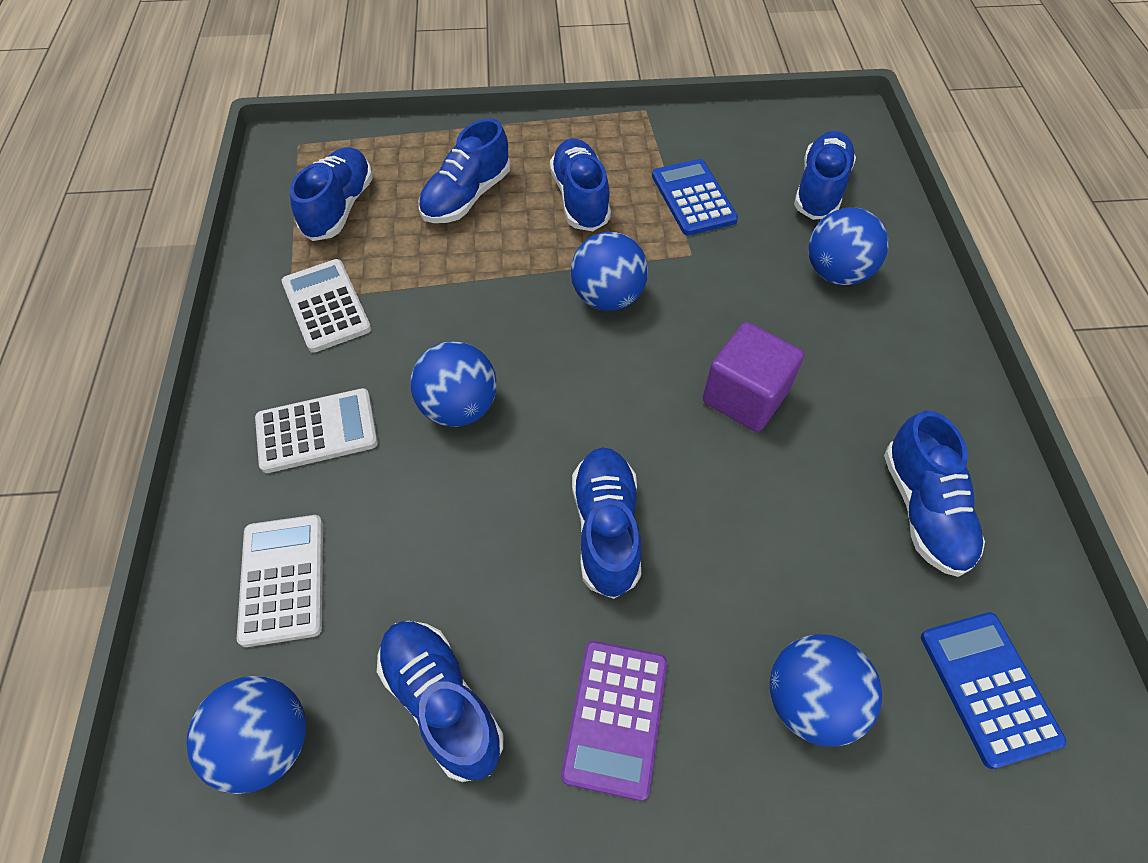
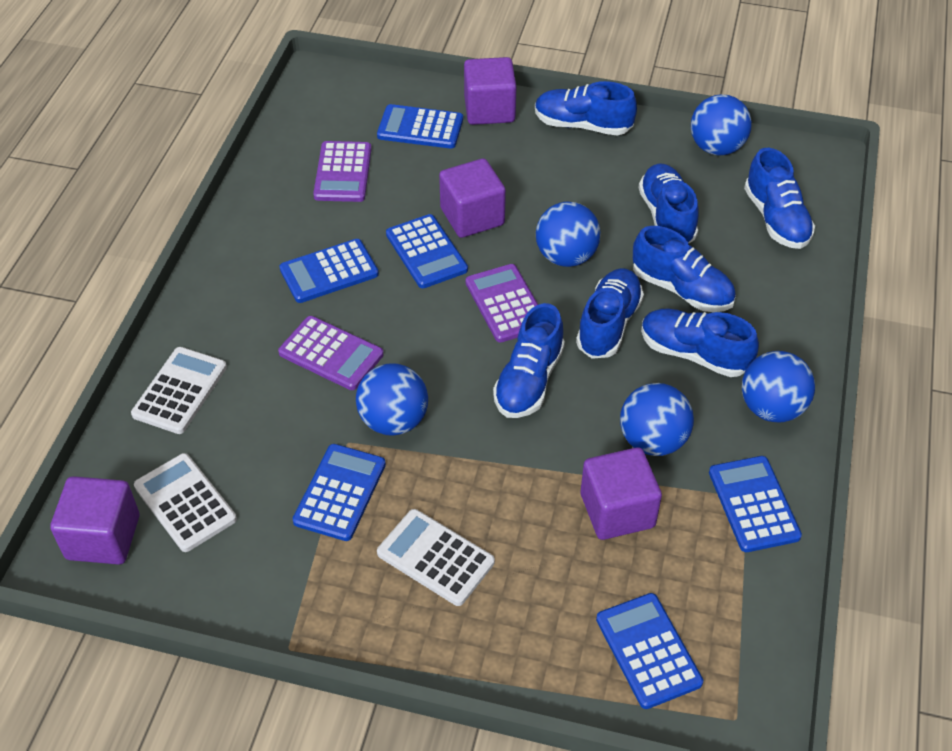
blue calculator: 2 -> 6
purple calculator: 1 -> 3
purple cube: 1 -> 4

